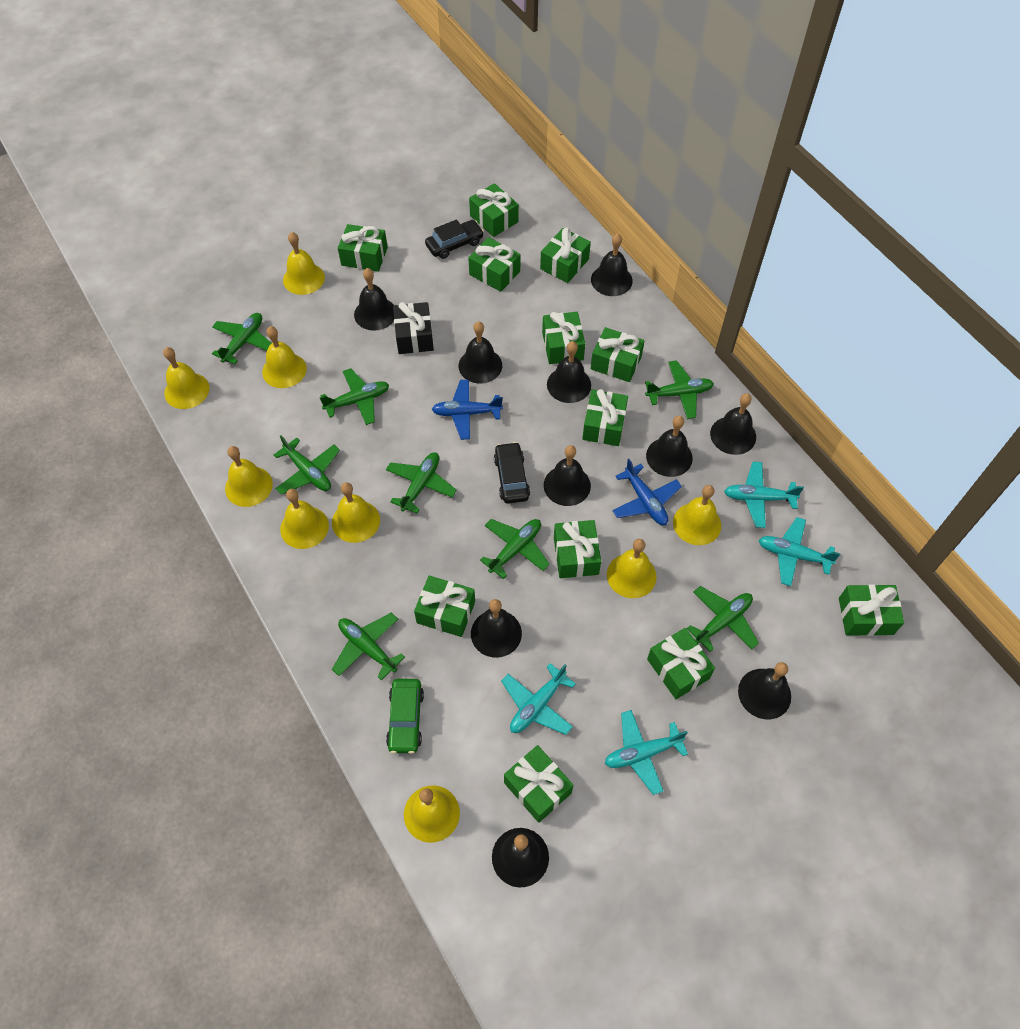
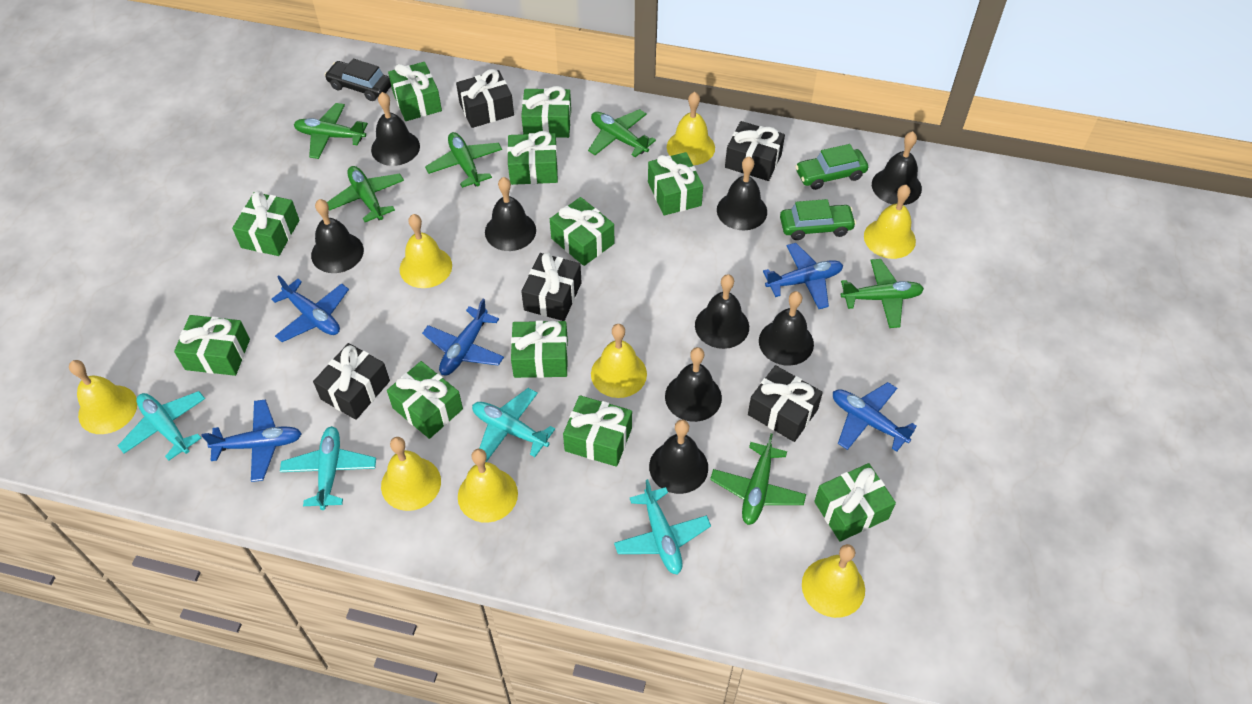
black bell: 10 -> 9
black car: 2 -> 1
black gift: 1 -> 5
blue plane: 2 -> 5
green car: 1 -> 2
green gift: 12 -> 11
green plane: 8 -> 6
yellow bell: 9 -> 8

